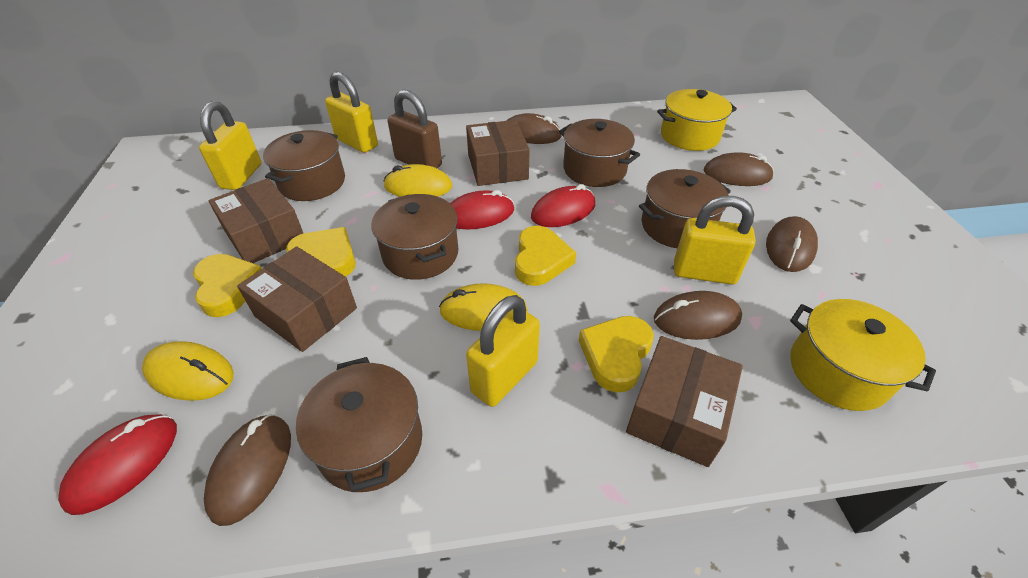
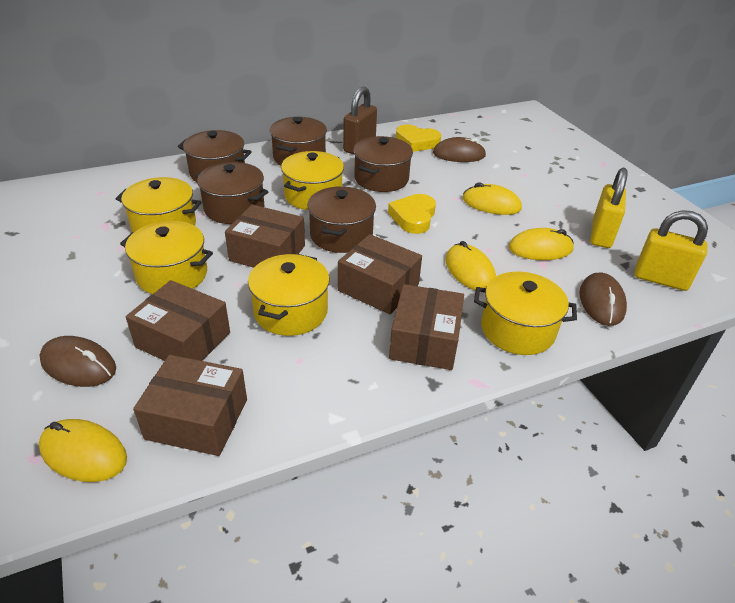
brown box: 4 -> 5
brown mouse: 5 -> 3
red mouse: 3 -> 0
yellow heart: 4 -> 2
yellow mouse: 3 -> 4
yellow padlock: 4 -> 2
yellow pot: 2 -> 5

